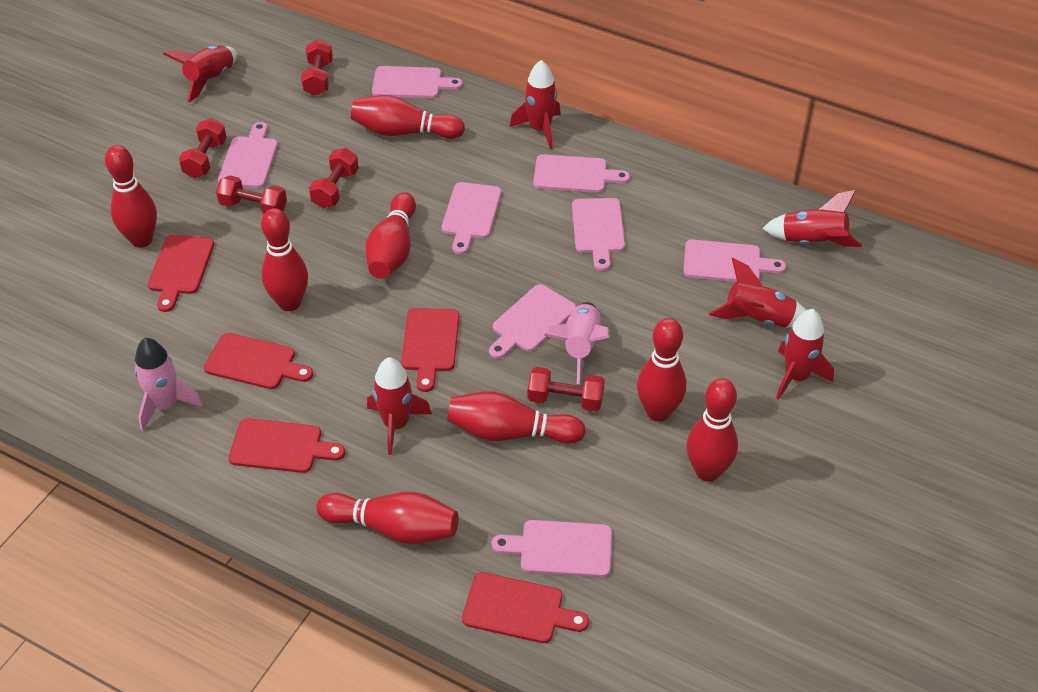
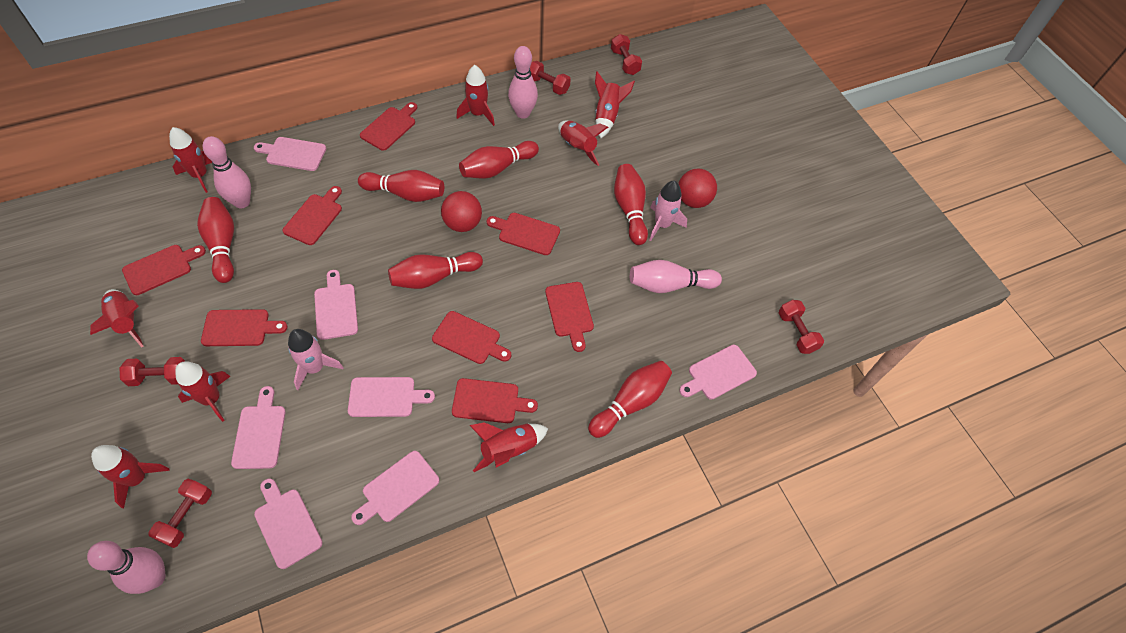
pink bowling pin: 0 -> 4
pink cutting board: 8 -> 7
red ball: 0 -> 2
red bowling pin: 8 -> 6
red cutting board: 5 -> 8
red rocket: 6 -> 8

